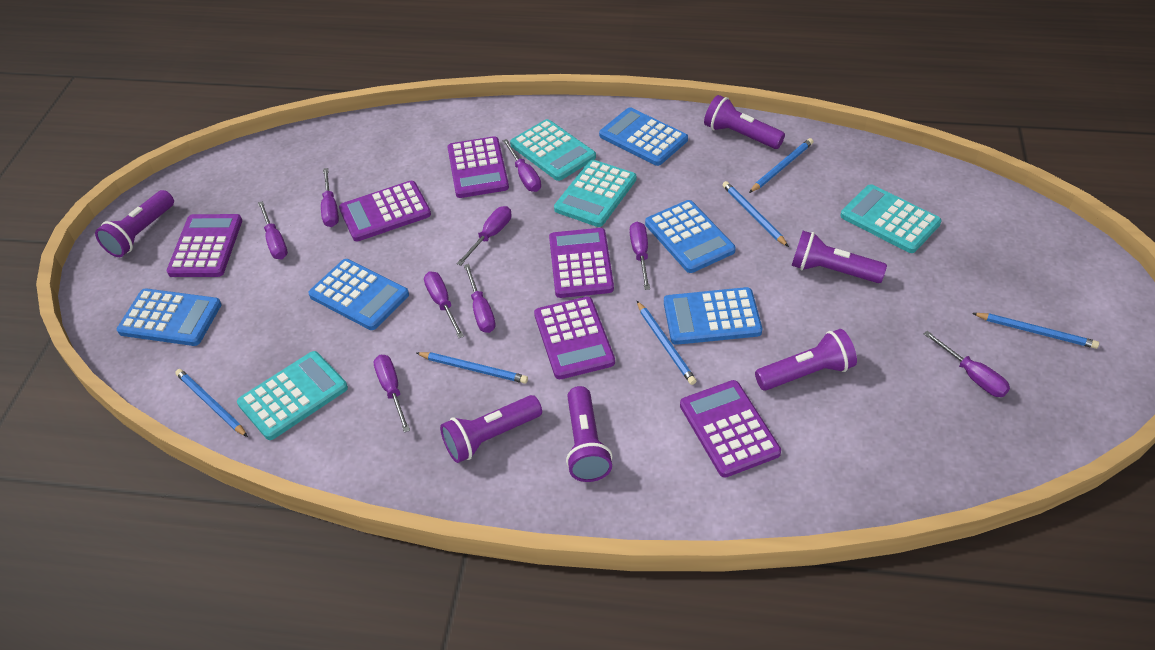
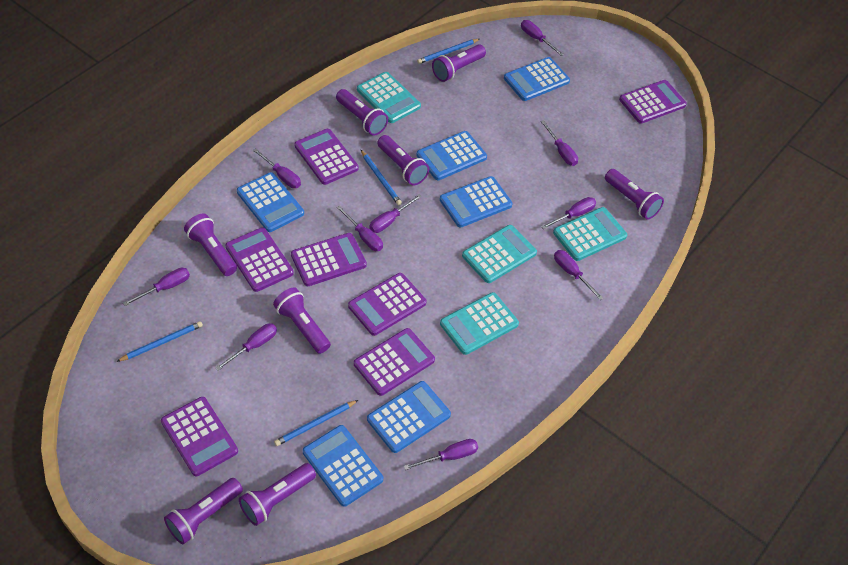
blue calculator: 5 -> 6
blue pencil: 6 -> 4
purple calculator: 6 -> 7
purple flashlight: 6 -> 8
purple screwdriver: 9 -> 10

